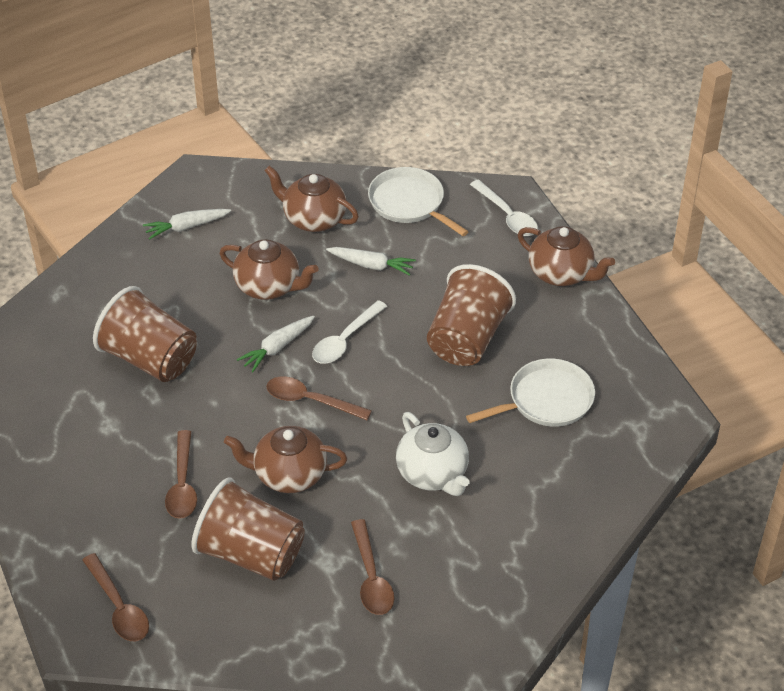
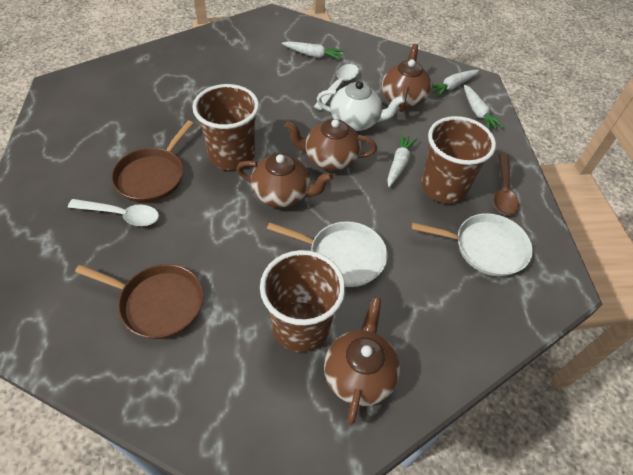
brown pan: 0 -> 2
brown spoon: 4 -> 1
white carrot: 3 -> 4

